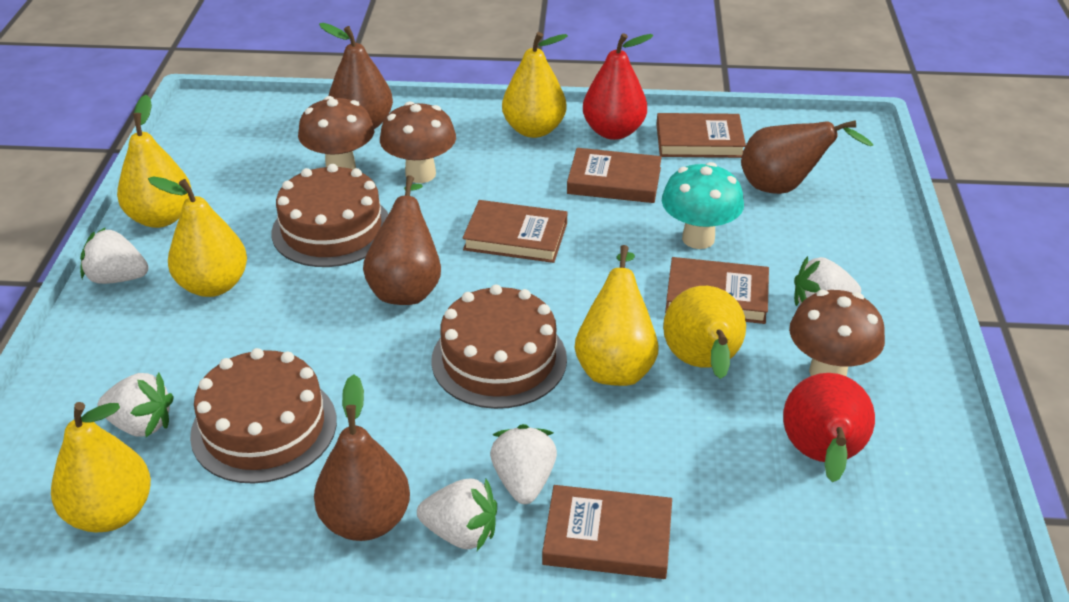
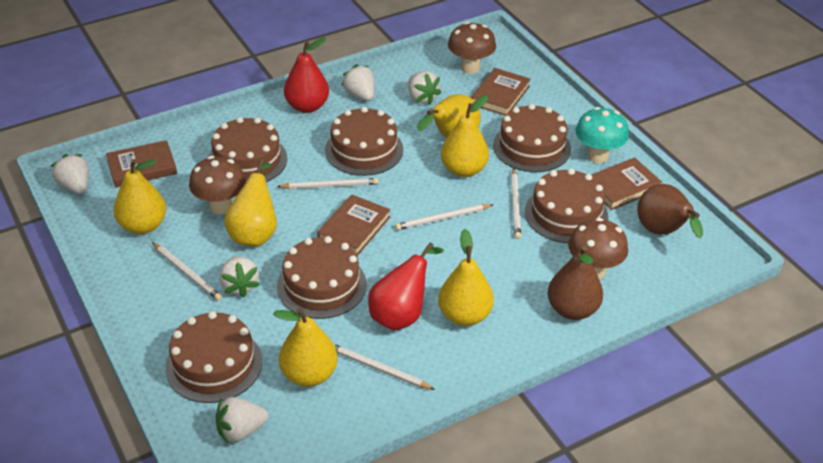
brown book: 5 -> 4
brown cake: 3 -> 6
brown pear: 4 -> 2
white pencil: 0 -> 5

